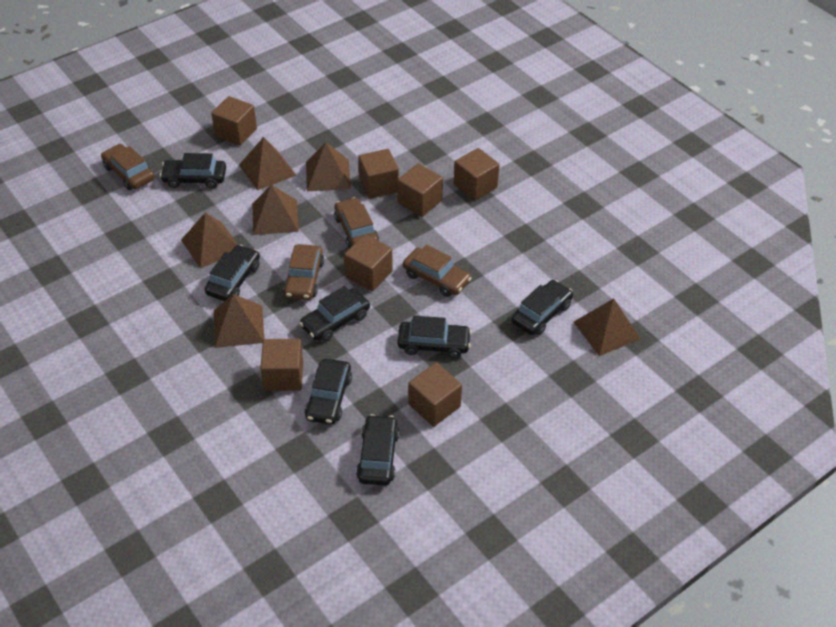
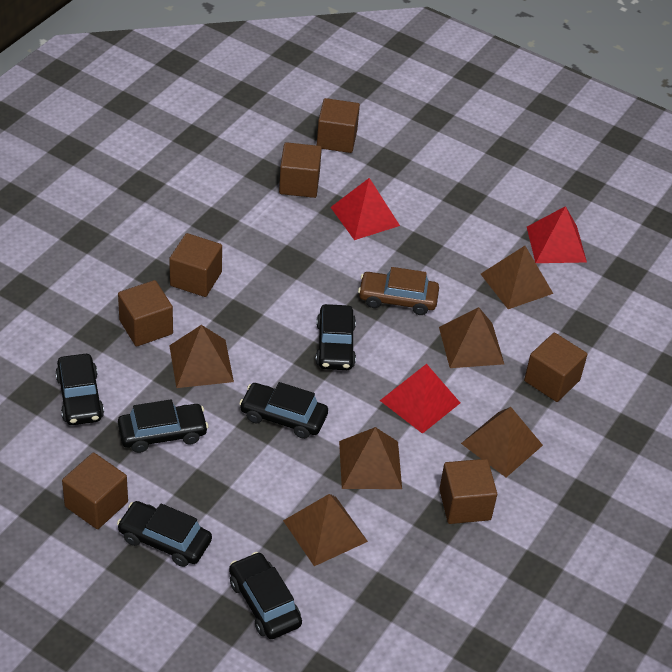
black car: 7 -> 6
brown car: 4 -> 1
red pyramid: 0 -> 3

